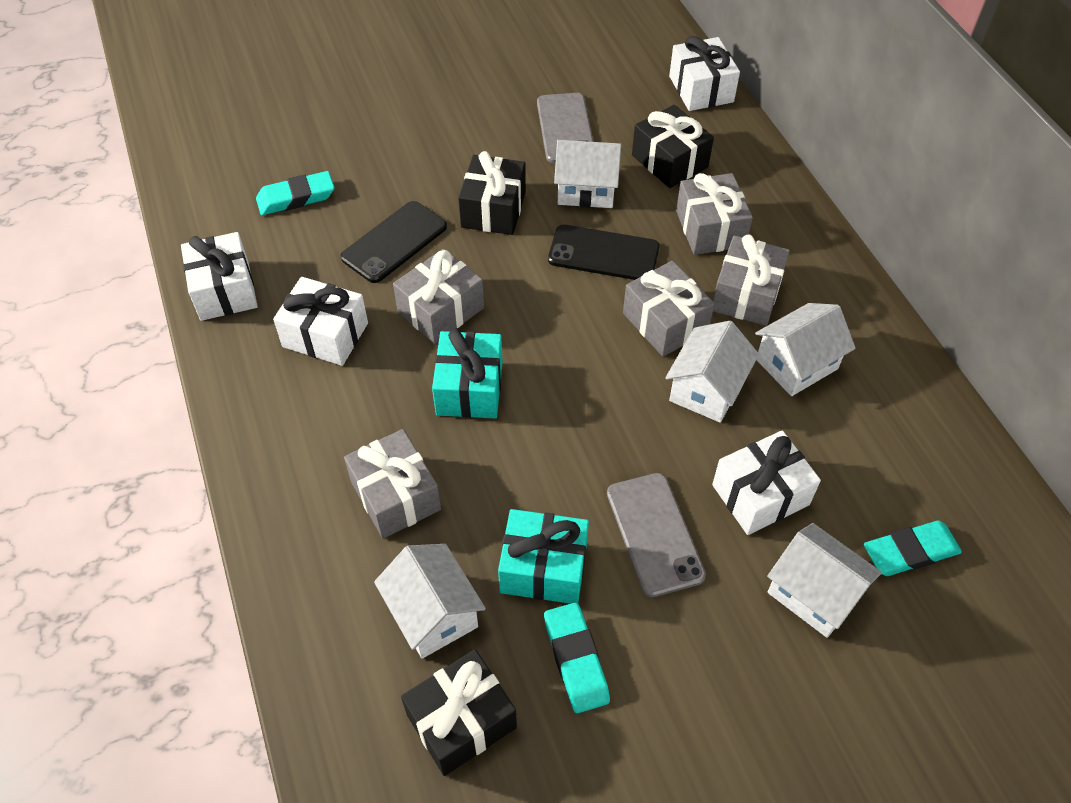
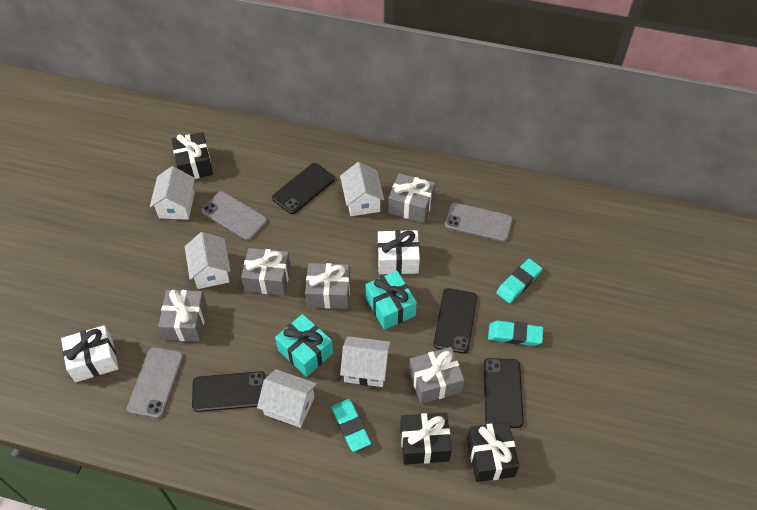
black phone: 2 -> 4
grey phone: 2 -> 3
white gift: 4 -> 2

